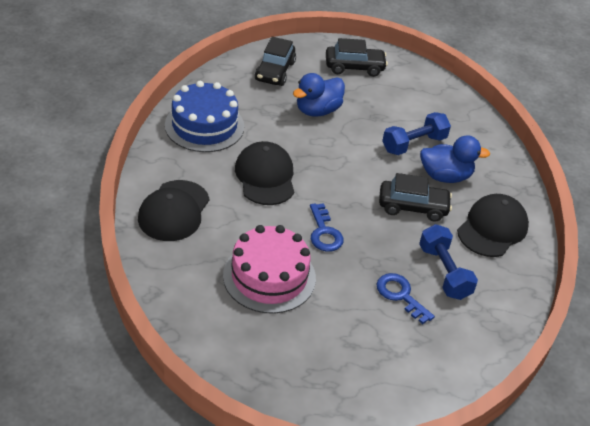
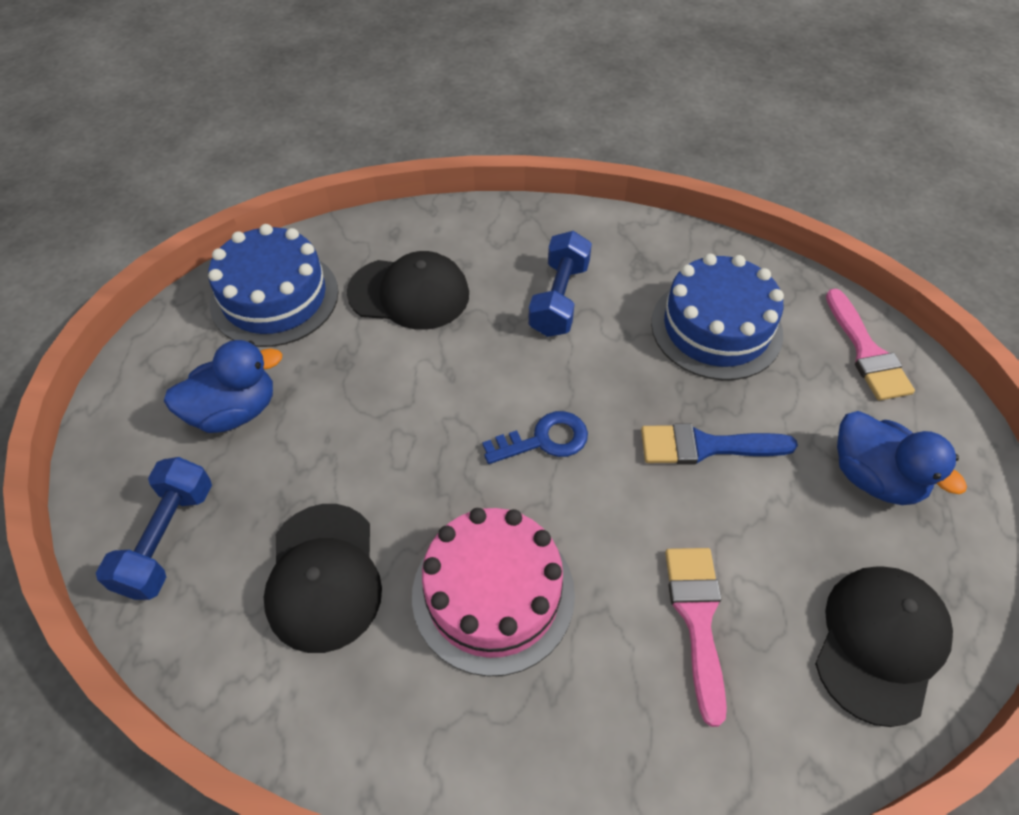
black car: 3 -> 0
blue brush: 0 -> 1
blue cake: 1 -> 2
blue key: 2 -> 1
pink brush: 0 -> 2

